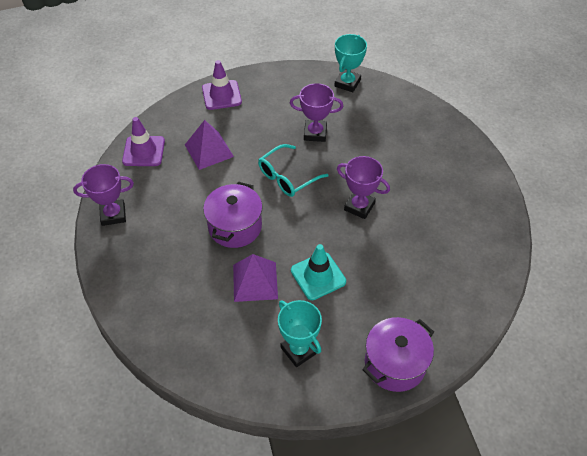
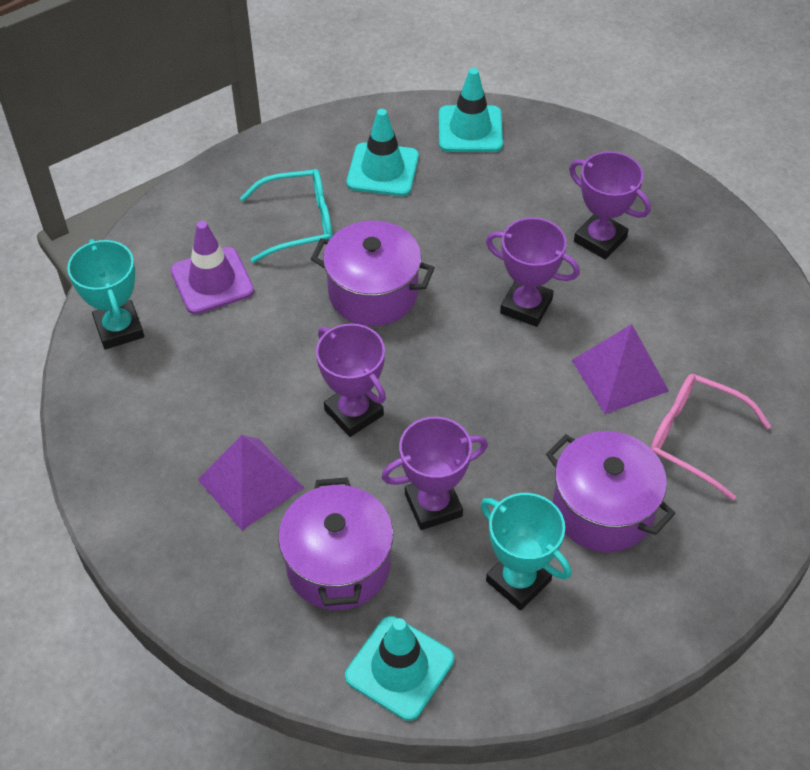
pink glasses: 0 -> 1
purple pot: 2 -> 3
purple traffic cone: 2 -> 1
purple trophy: 3 -> 4
turquoise traffic cone: 1 -> 3

